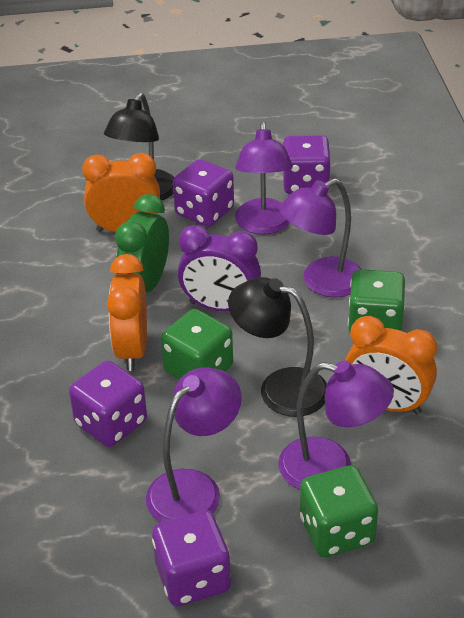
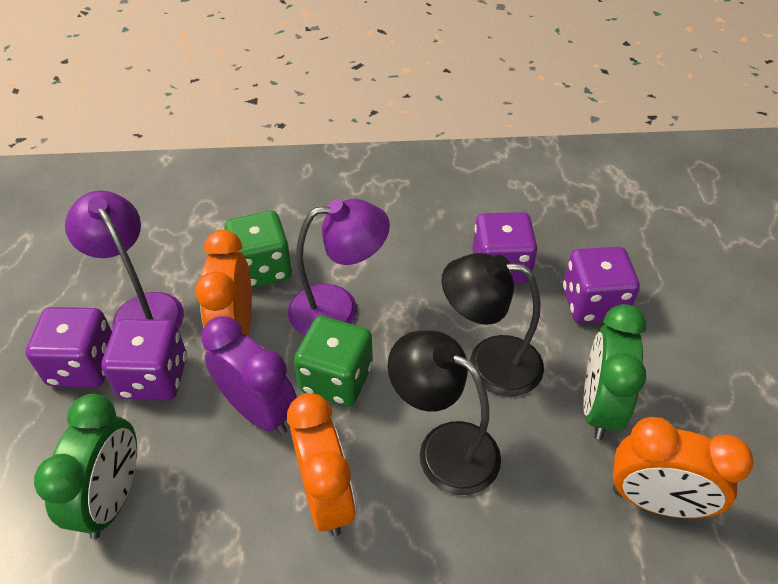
green clock: 1 -> 2
green dice: 3 -> 2
purple lamp: 4 -> 2

